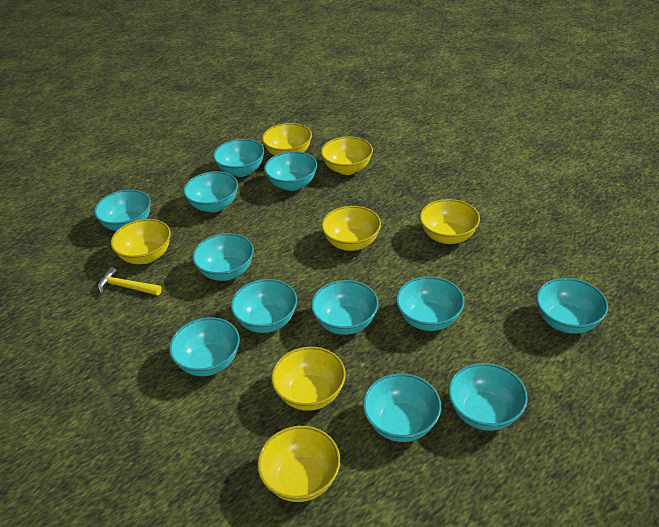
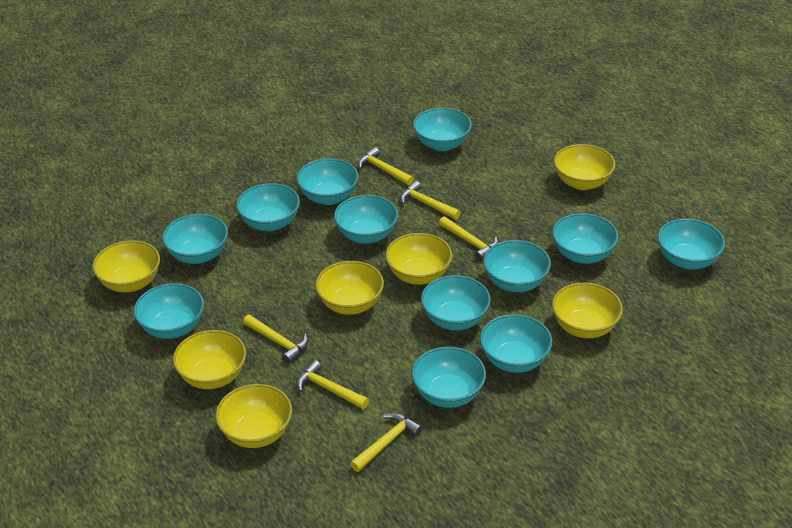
yellow hammer: 1 -> 6

